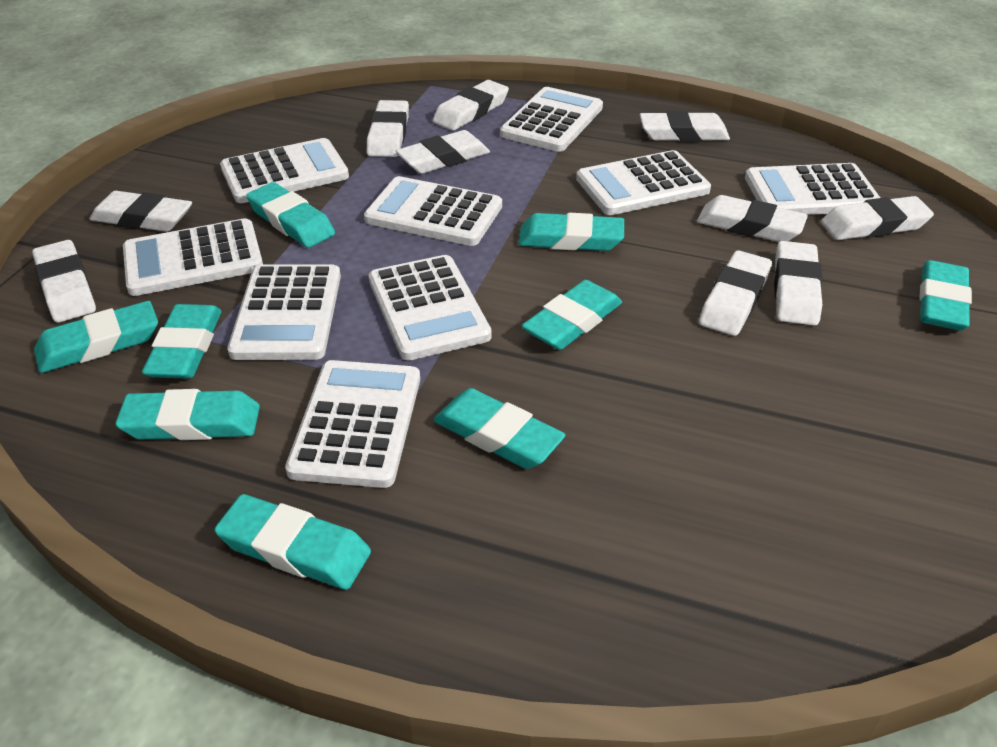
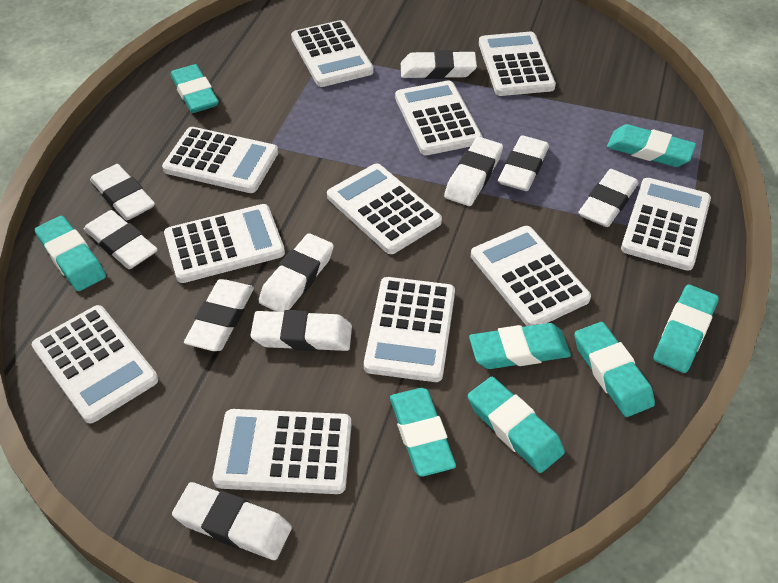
turquoise eraser: 9 -> 8
white calculator: 9 -> 11

